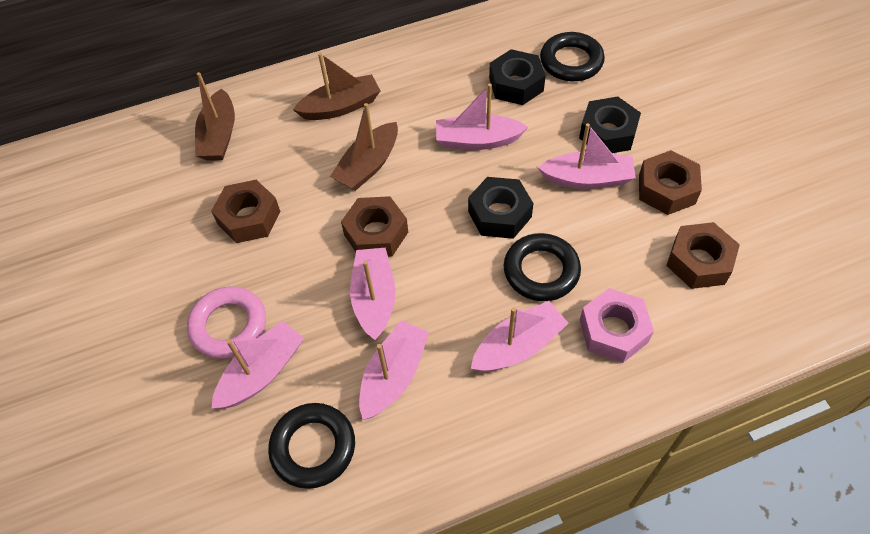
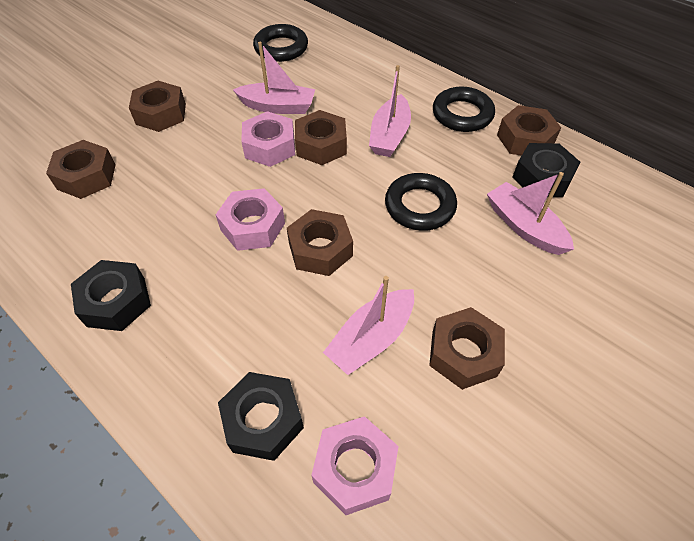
brown boat: 3 -> 0
brown nut: 4 -> 6
pink boat: 6 -> 4
pink nut: 1 -> 3
pink ring: 1 -> 0

